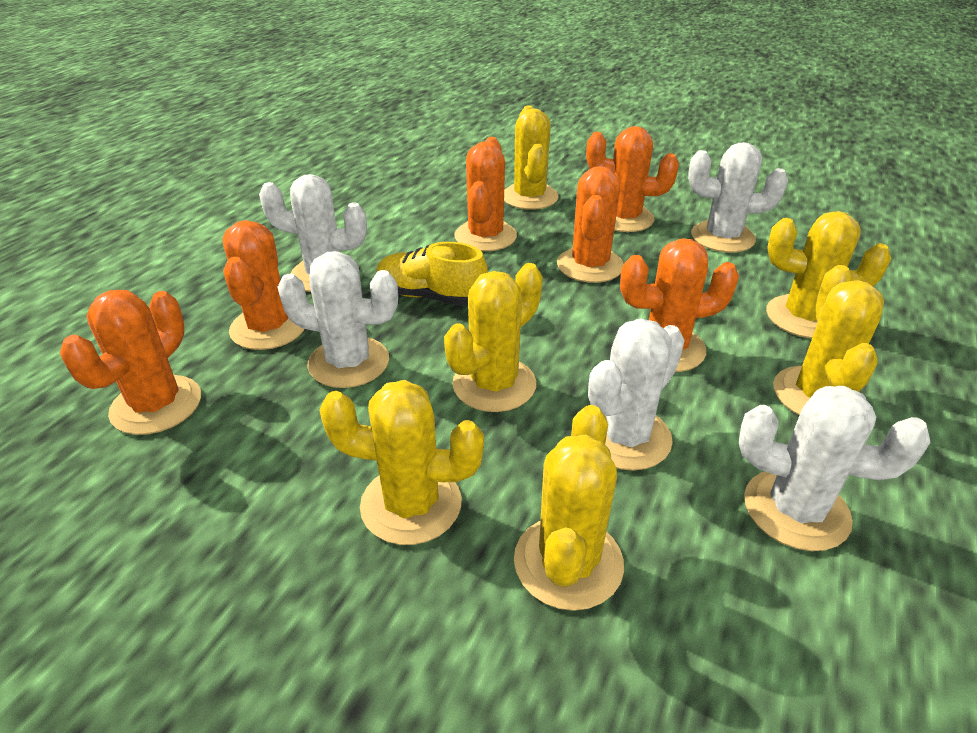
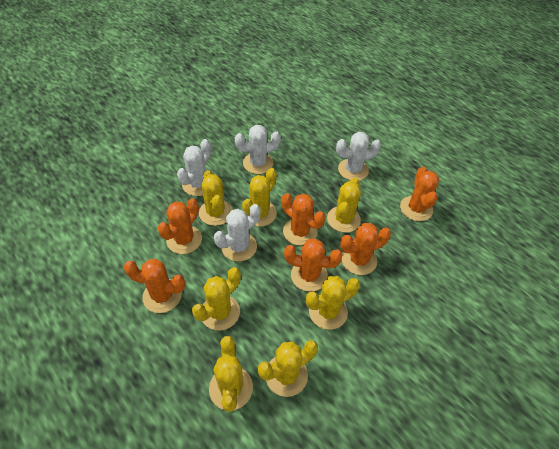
white cactus: 5 -> 4
yellow cactus: 6 -> 7
yellow shoe: 1 -> 0

